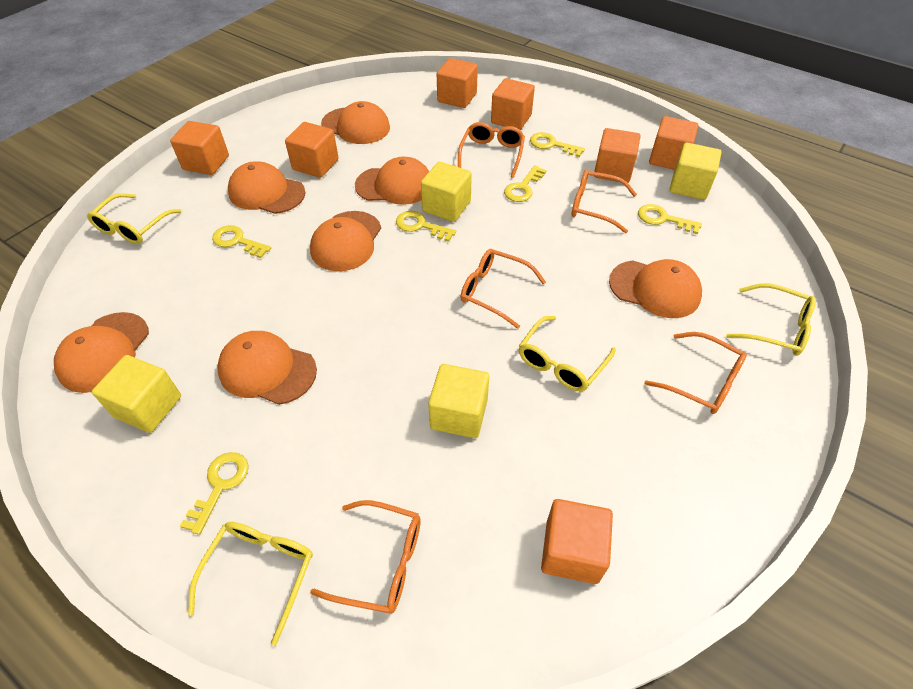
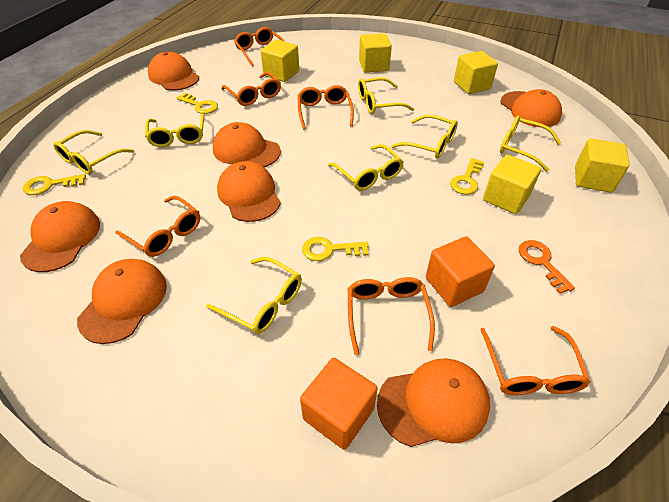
orange cube: 7 -> 2
orange glasses: 5 -> 6
orange key: 0 -> 1
yellow cube: 4 -> 5
yellow glasses: 4 -> 7
yellow key: 6 -> 4

